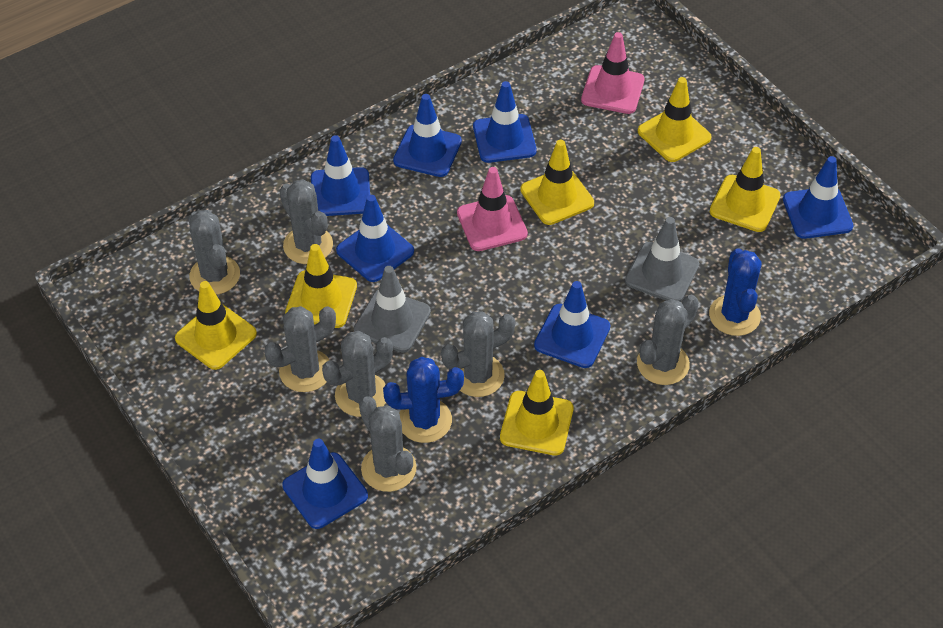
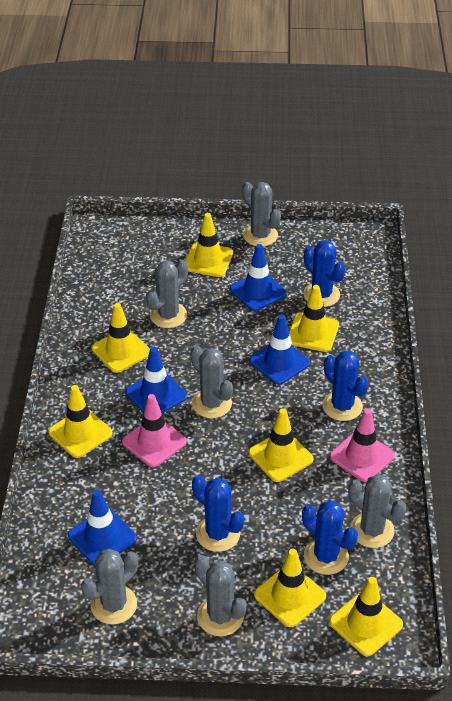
blue cactus: 2 -> 4
blue traffic cone: 7 -> 4
grey cactus: 7 -> 6
grey traffic cone: 2 -> 0
yellow traffic cone: 6 -> 7

